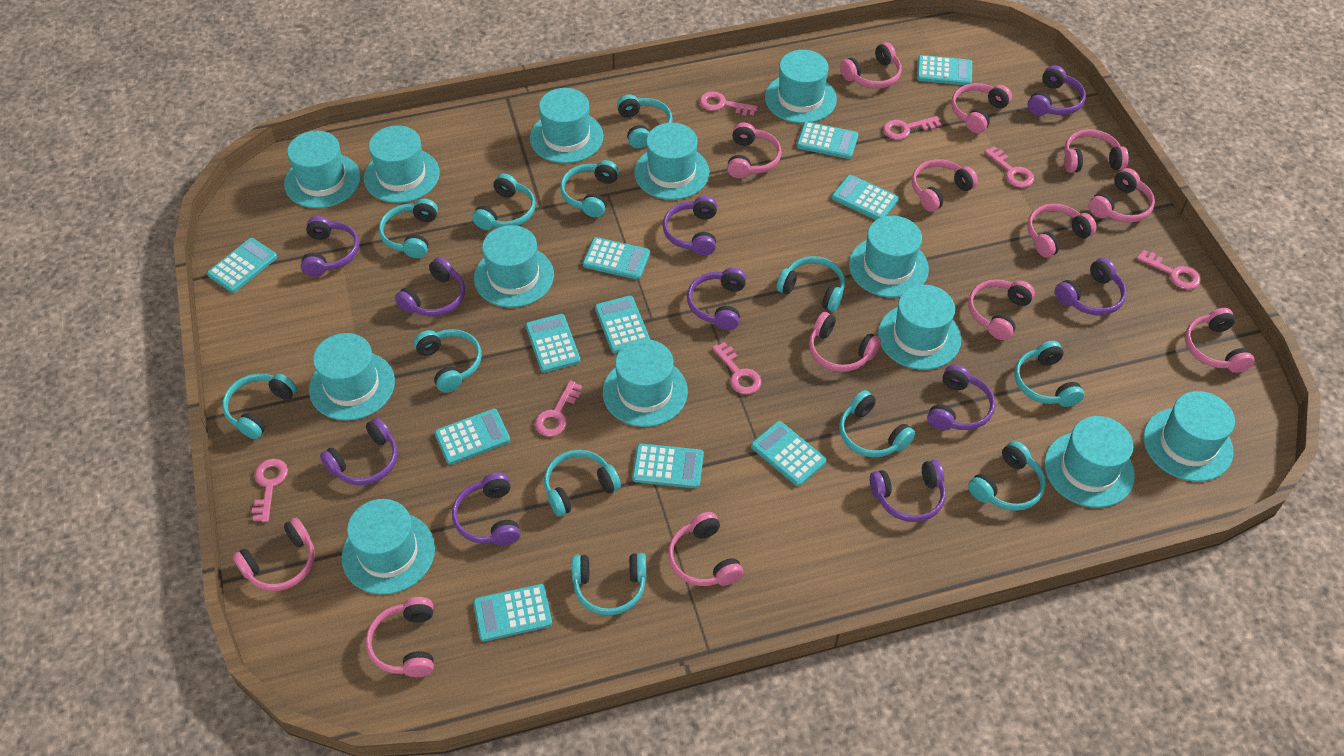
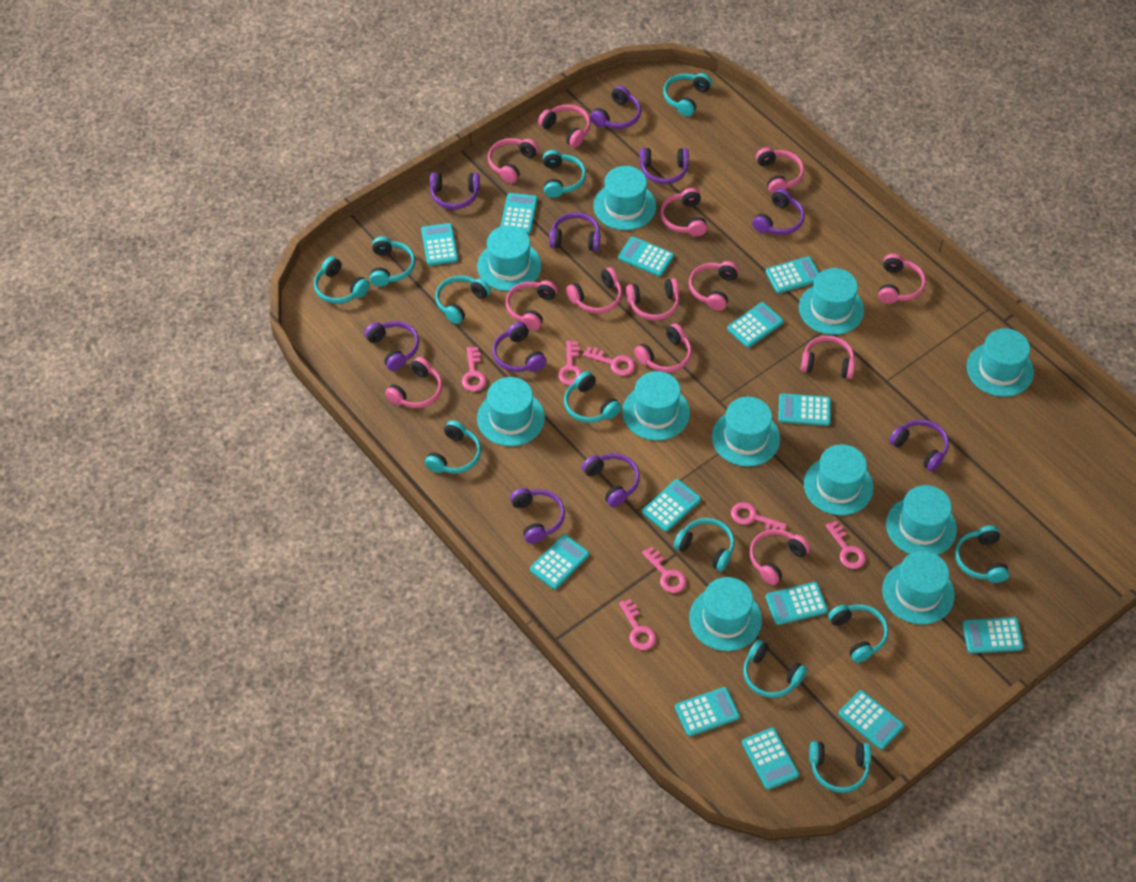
turquoise calculator: 11 -> 13
turquoise hat: 13 -> 11

